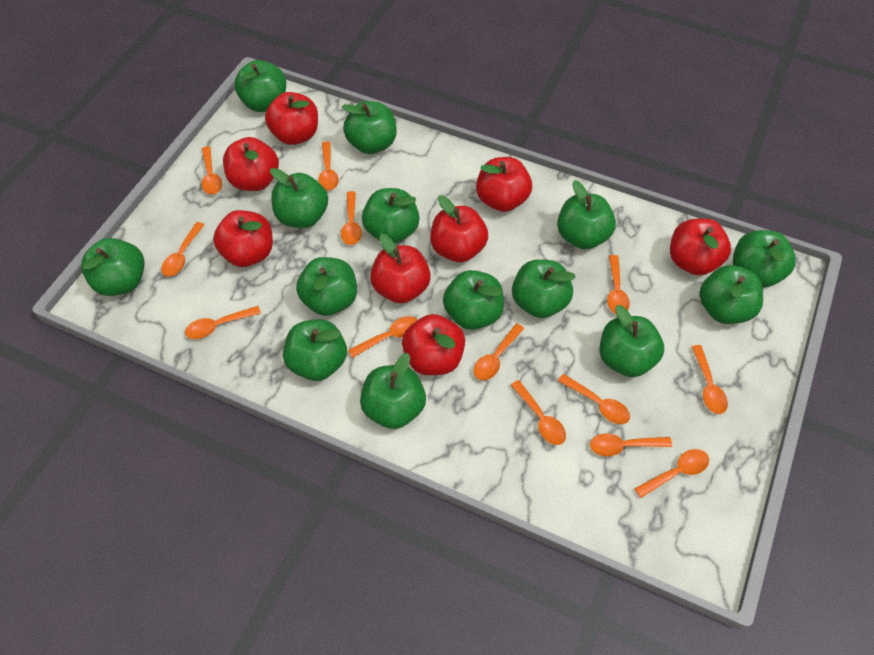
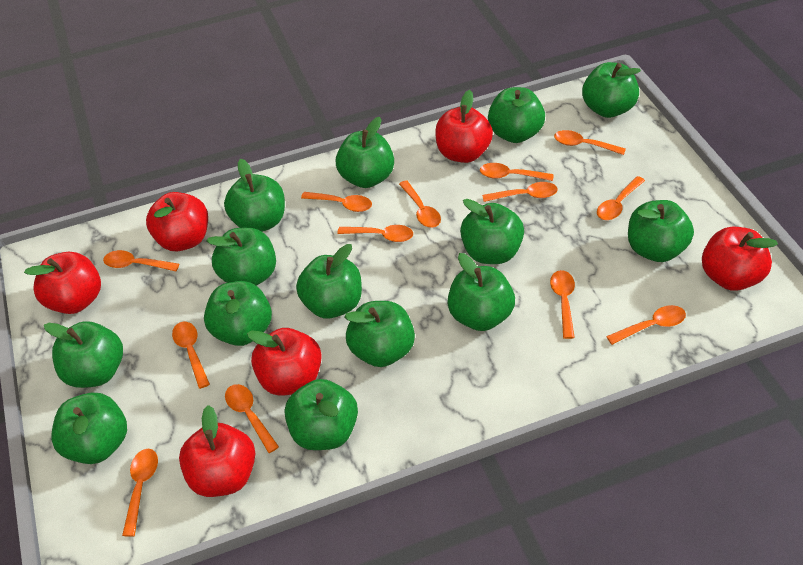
red apple: 8 -> 6

